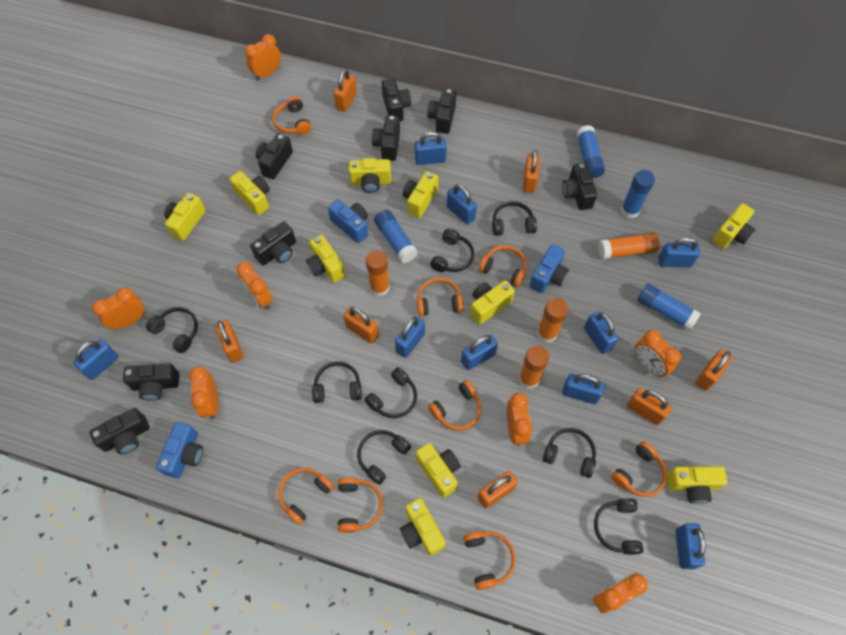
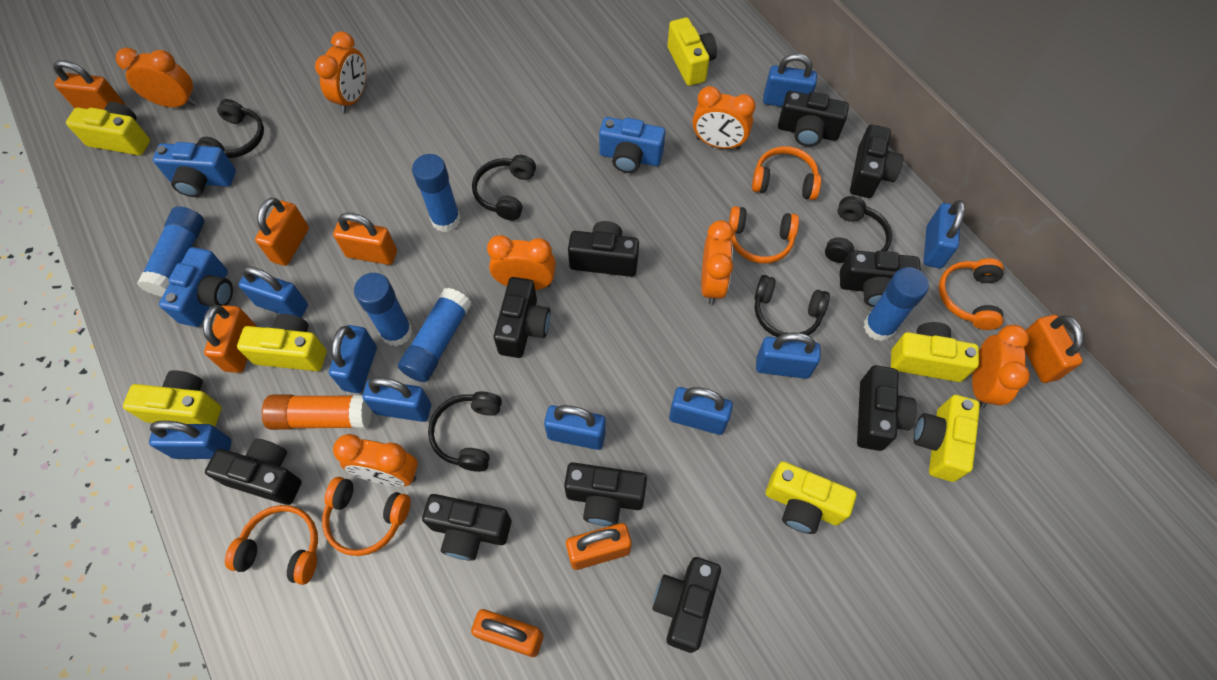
black camera: 8 -> 10
black headphones: 8 -> 5
blue glue stick: 4 -> 5
orange glue stick: 4 -> 1
orange headphones: 8 -> 5
yellow camera: 10 -> 7

